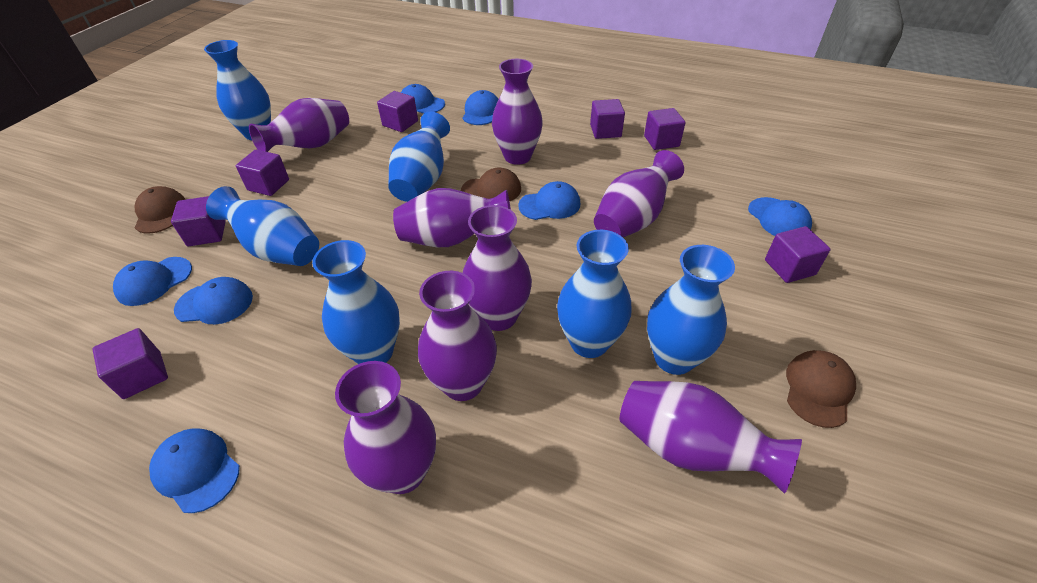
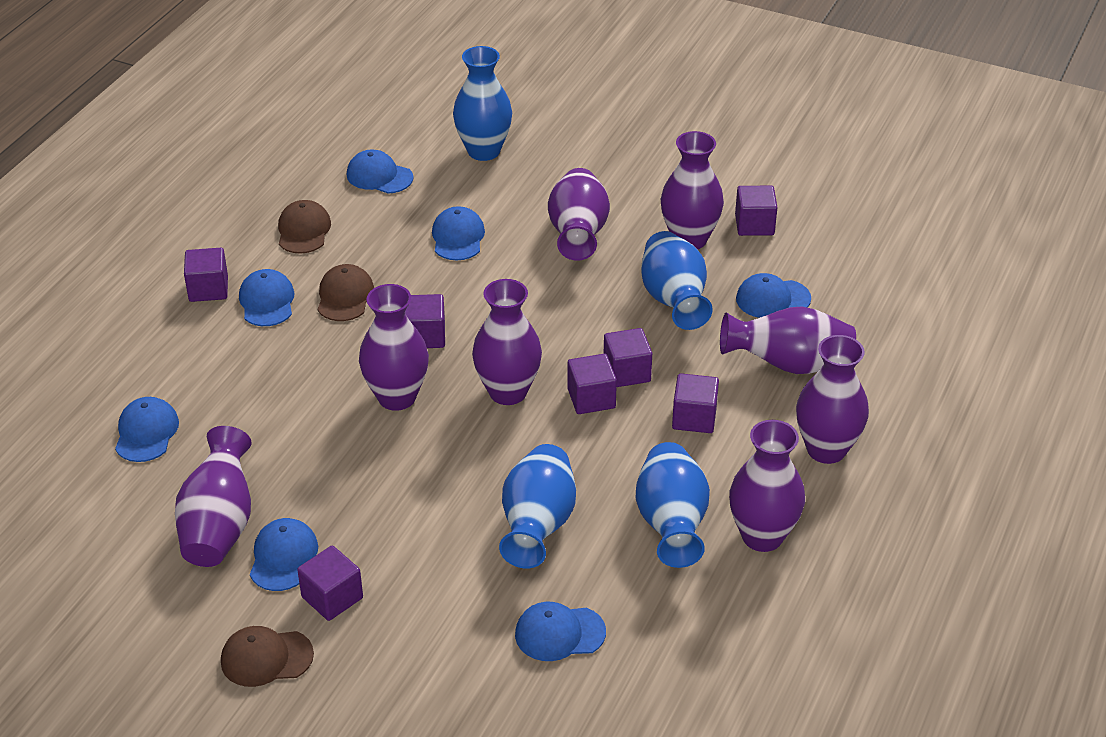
blue vase: 6 -> 4

